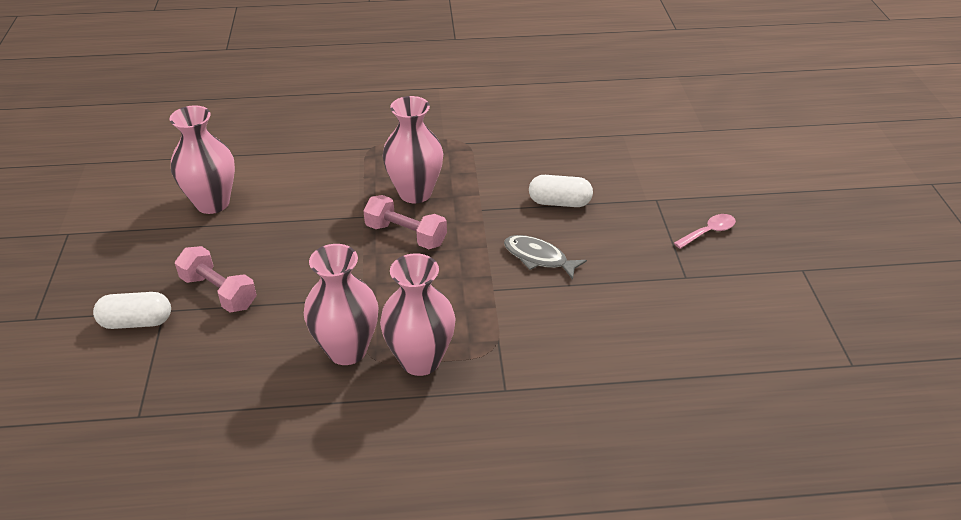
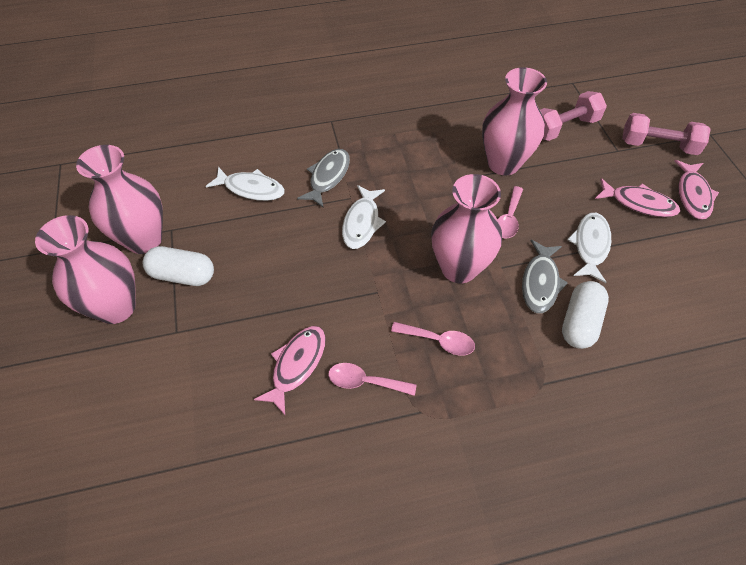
grey fish: 1 -> 2
pink fish: 0 -> 3
pink spoon: 1 -> 3
white fish: 0 -> 3

